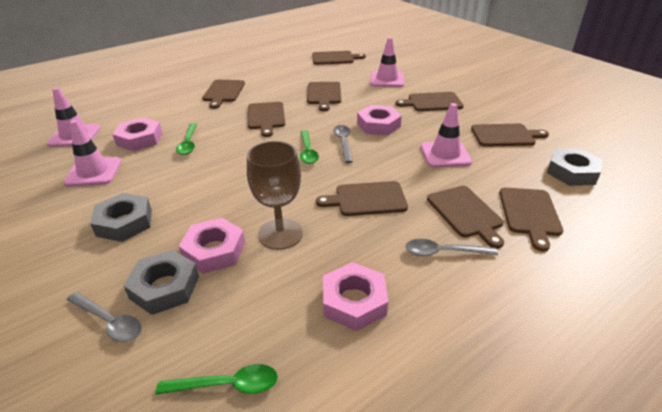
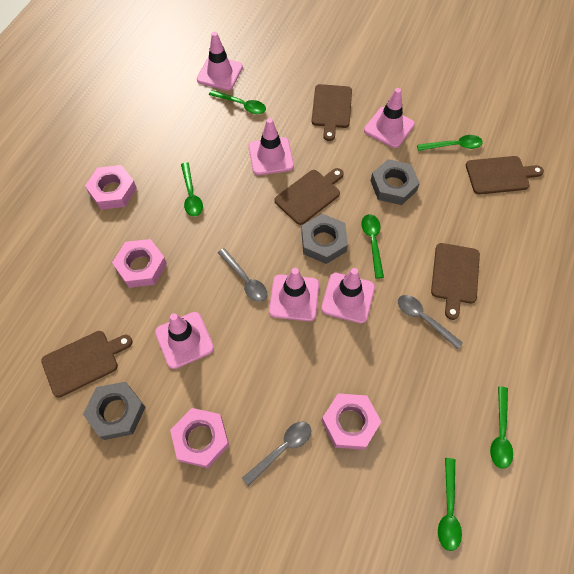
brown cutting board: 9 -> 5
brown goblet: 1 -> 0
green spoon: 3 -> 6
pink traffic cone: 4 -> 6

